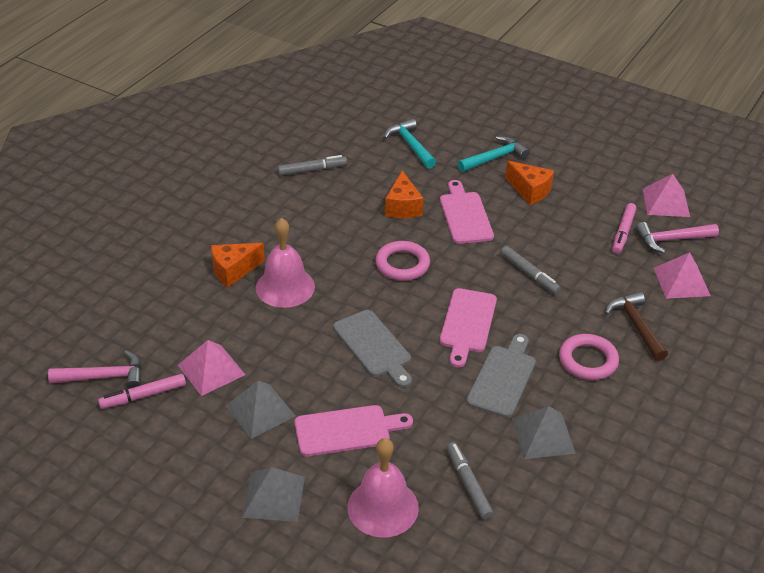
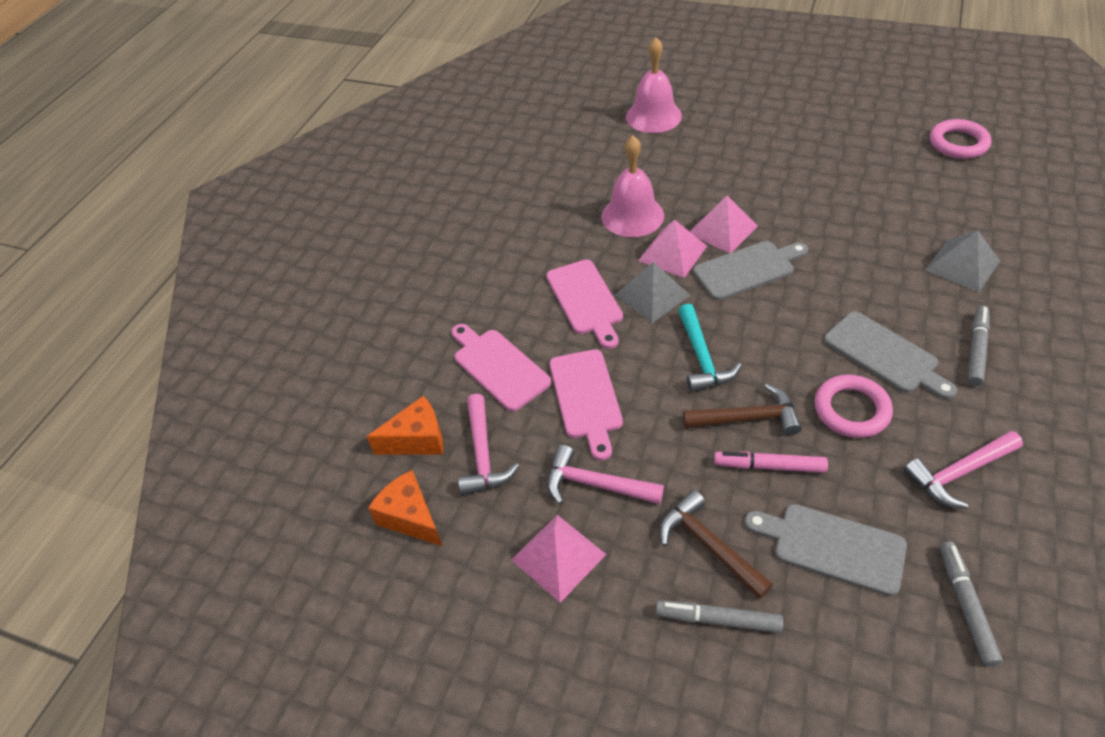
brown hammer: 1 -> 2
grey cutting board: 2 -> 3
grey pyramid: 3 -> 2
orange cheese: 3 -> 2
pink hammer: 2 -> 3
pink marker: 2 -> 1
turquoise hammer: 2 -> 1

